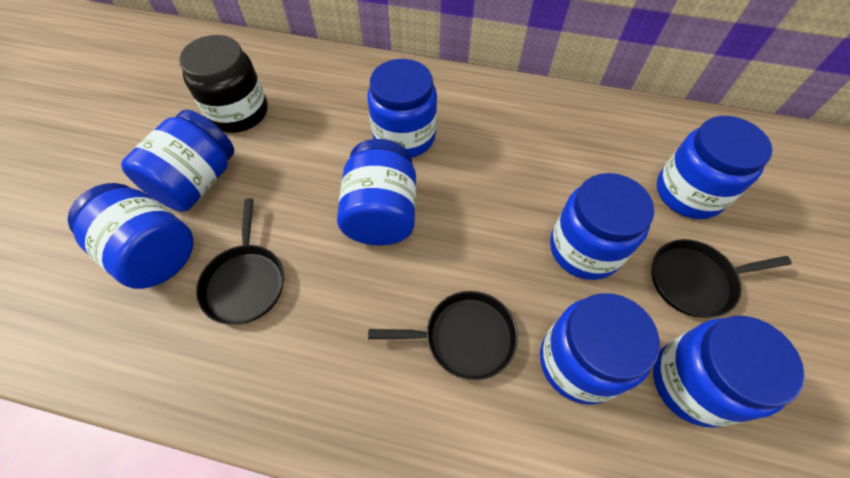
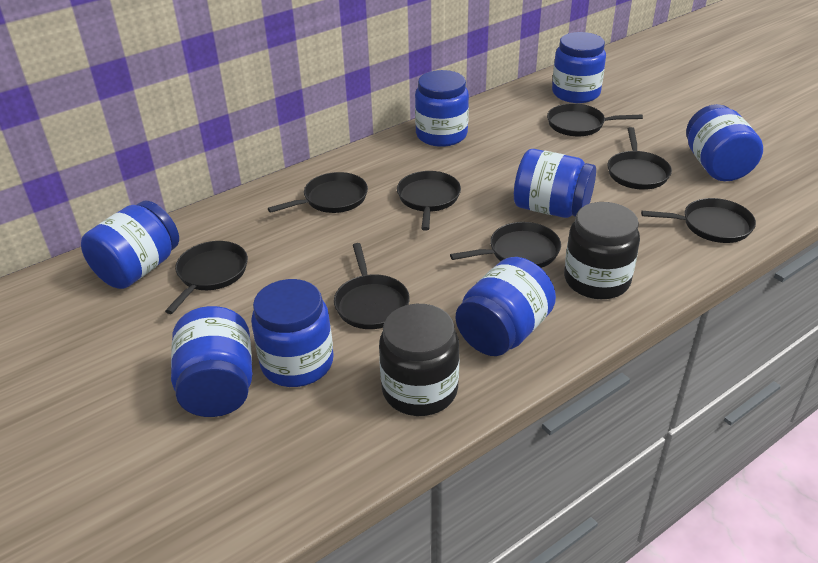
black jar: 1 -> 2
black pan: 3 -> 8

